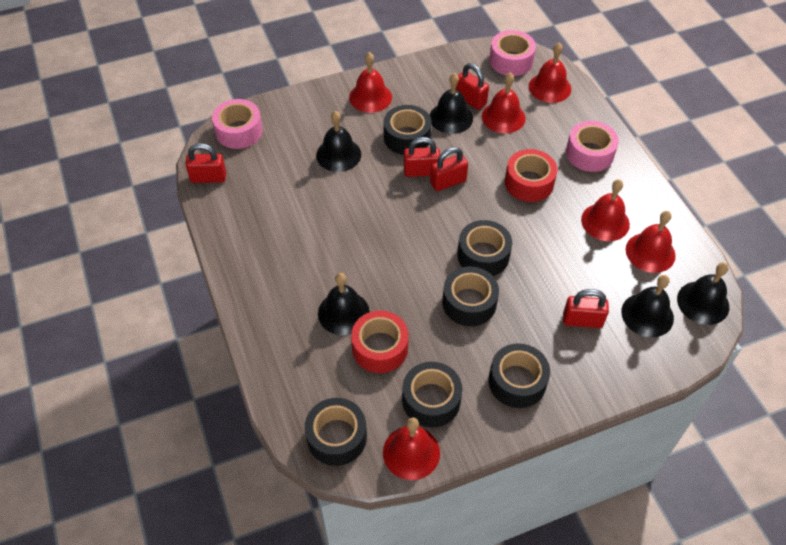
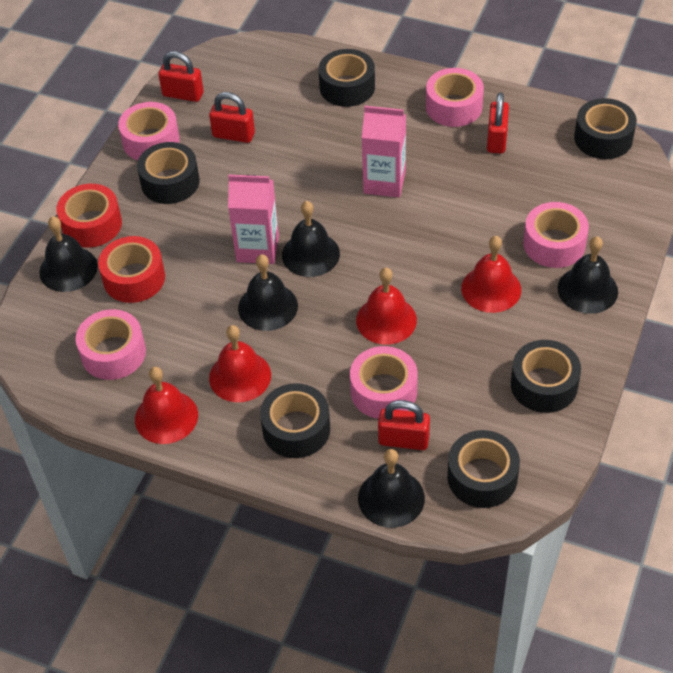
pink carton: 0 -> 2
pink tape: 3 -> 5
red bell: 6 -> 4
red padlock: 5 -> 4

